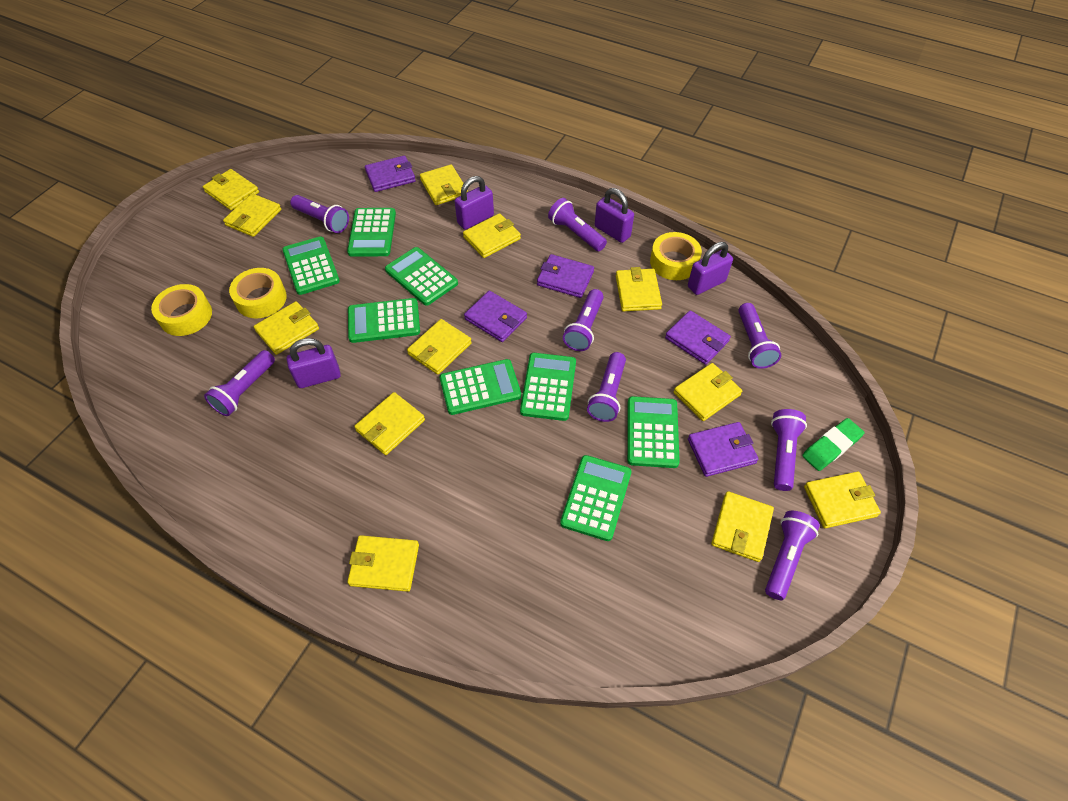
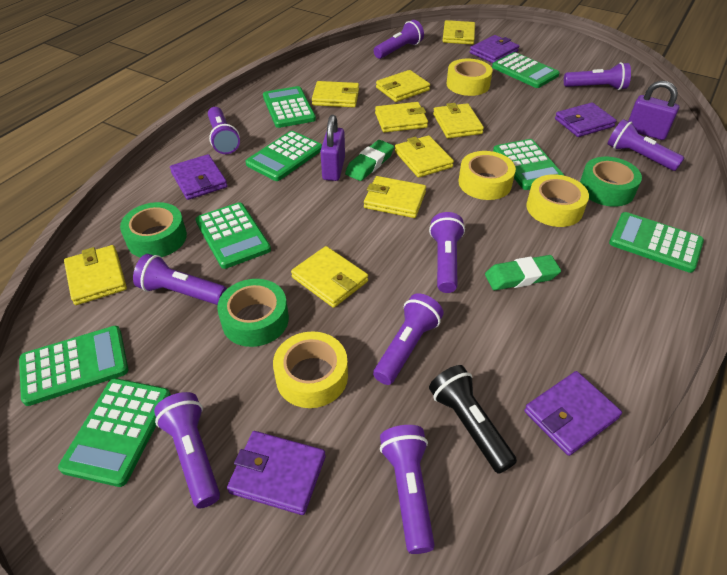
black flashlight: 0 -> 1
green eraser: 1 -> 2
green tape: 0 -> 3
purple flashlight: 8 -> 9
purple padlock: 4 -> 2
yellow tape: 3 -> 4
yellow wallet: 12 -> 9

